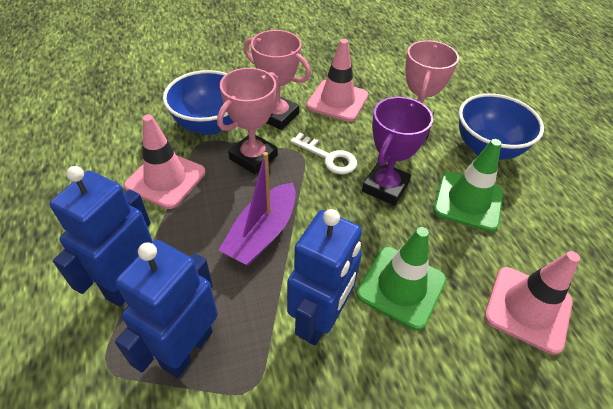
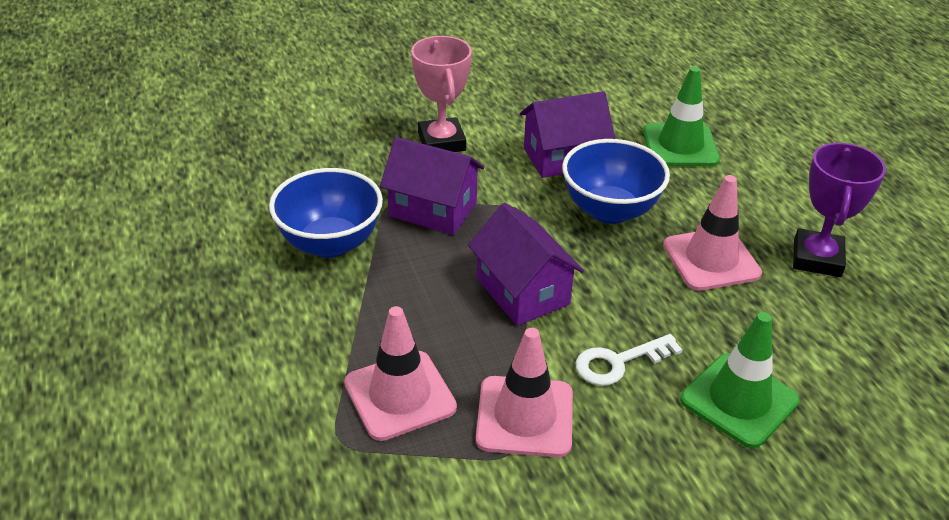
blue robot: 3 -> 0
pink trophy: 3 -> 1
purple boat: 1 -> 0
purple house: 0 -> 3

